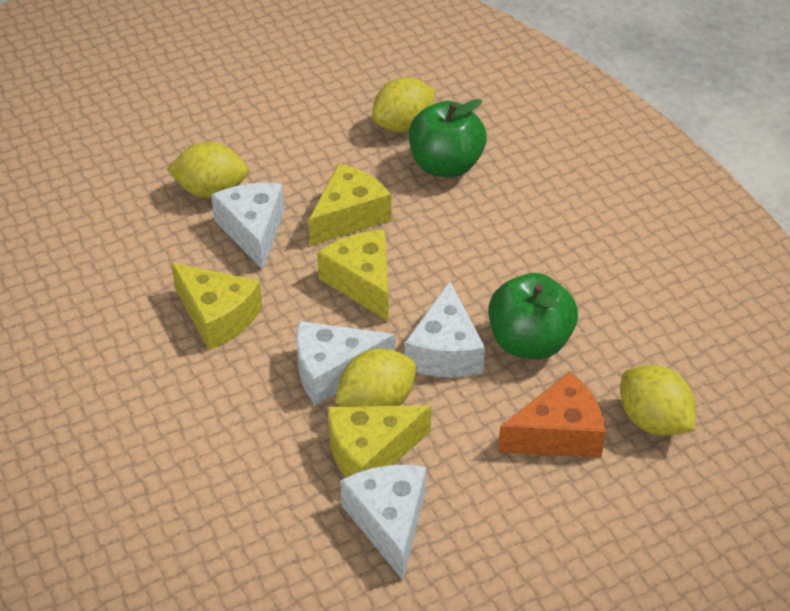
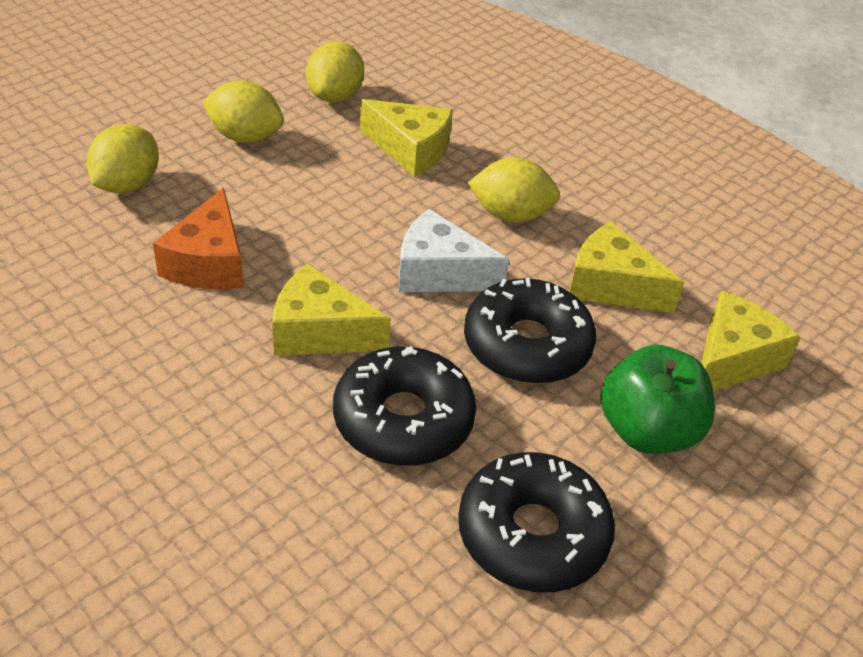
black donut: 0 -> 3
green apple: 2 -> 1
white cheese: 4 -> 1

